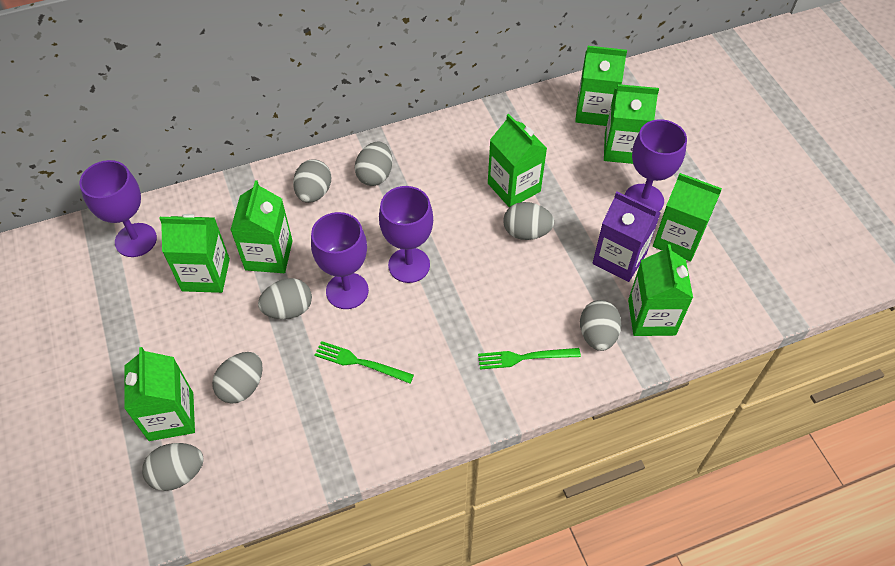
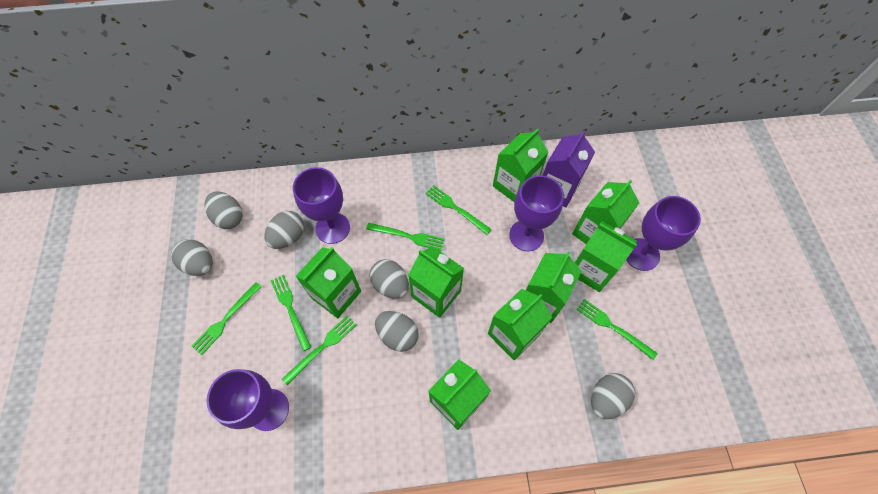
green fork: 2 -> 6
grey egg: 7 -> 6

